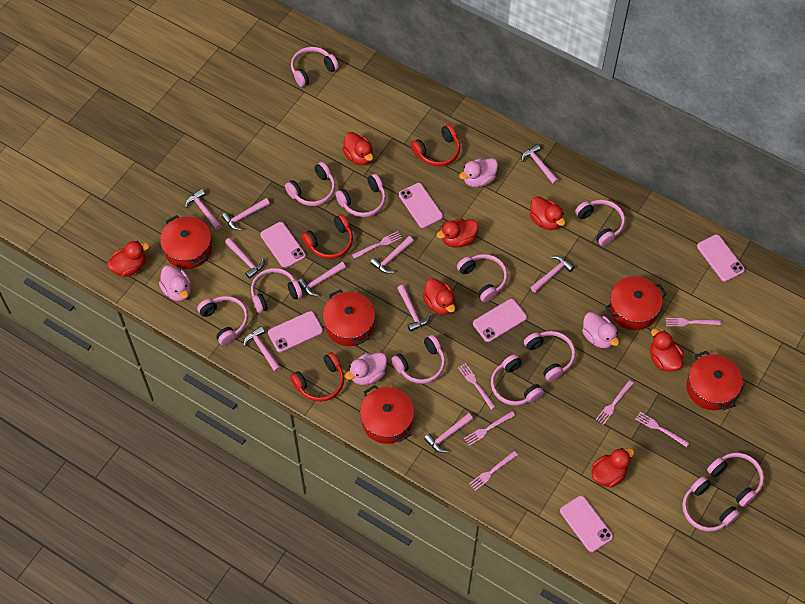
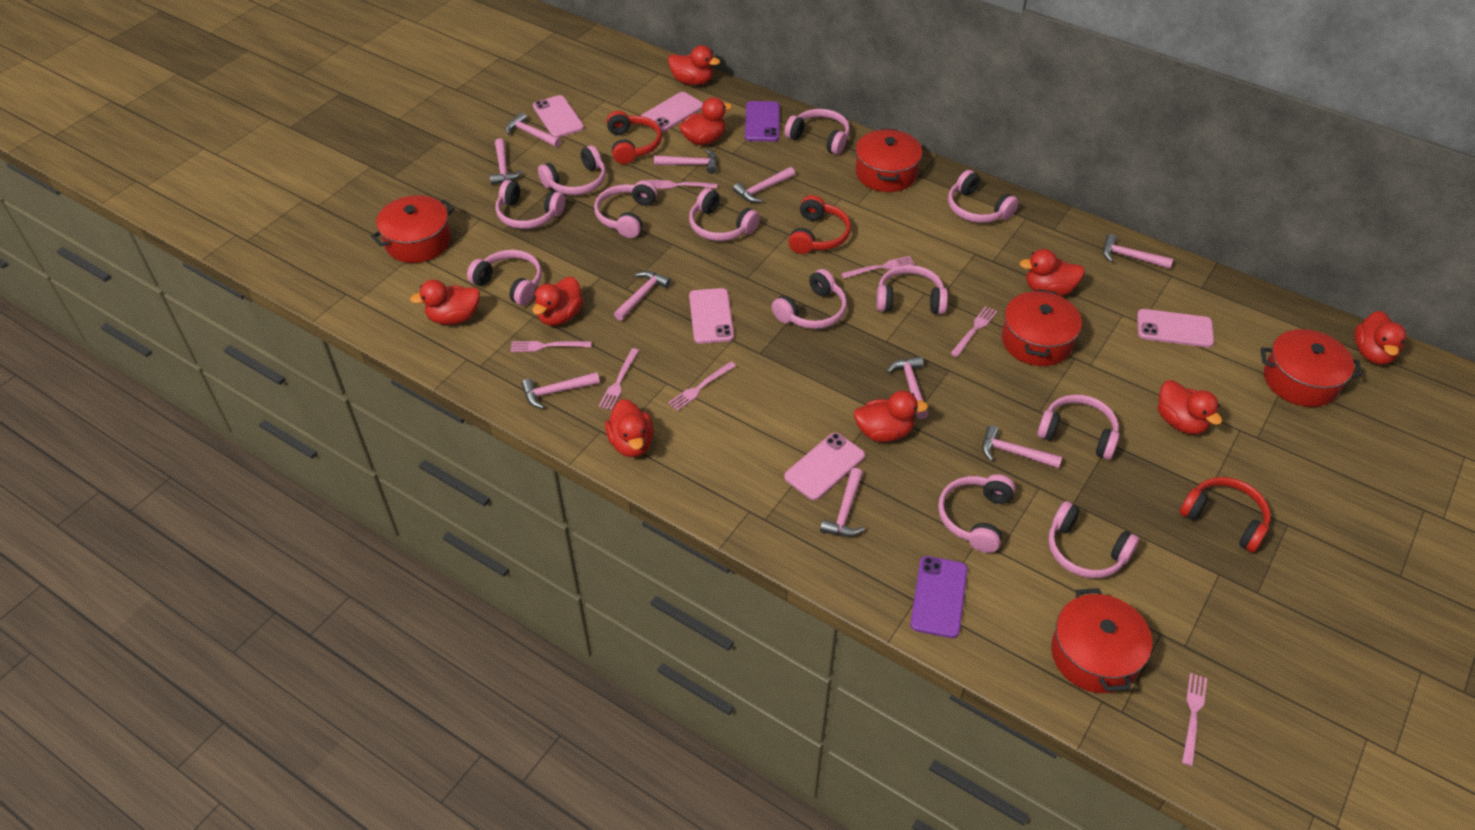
pink duck: 4 -> 0
pink phone: 6 -> 5
purple phone: 0 -> 2
red duck: 7 -> 9

